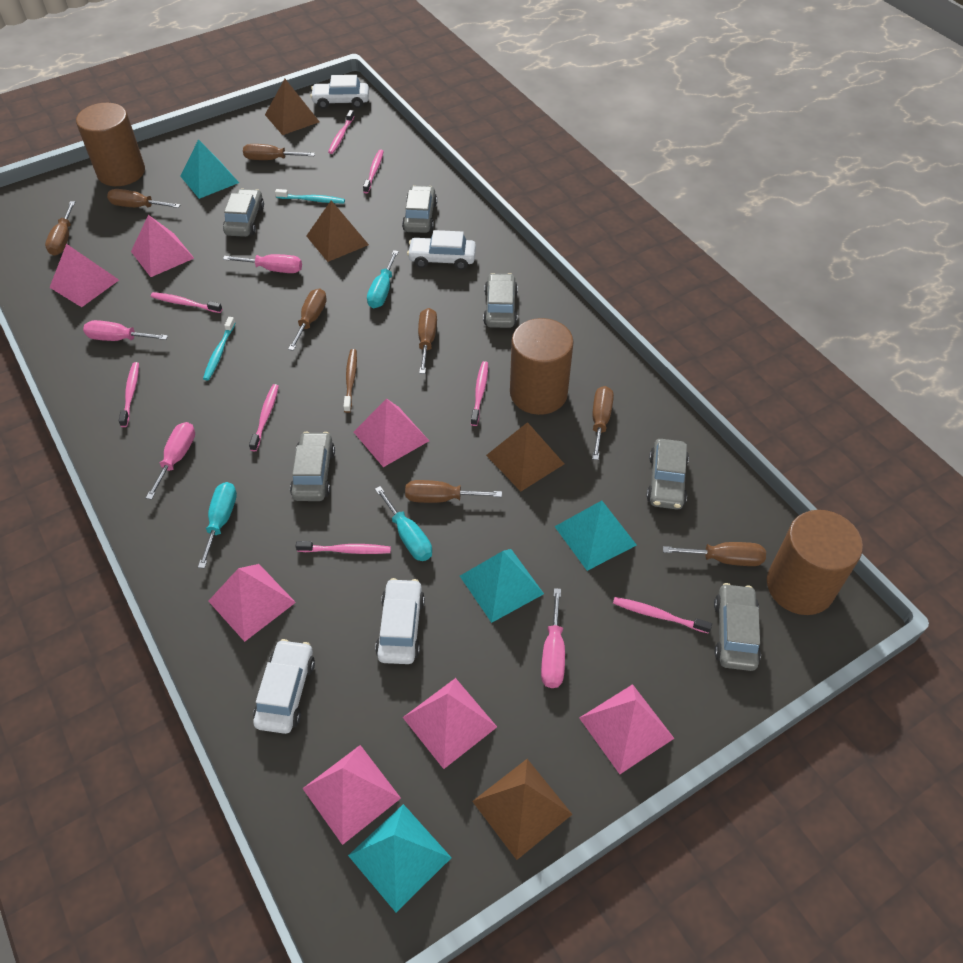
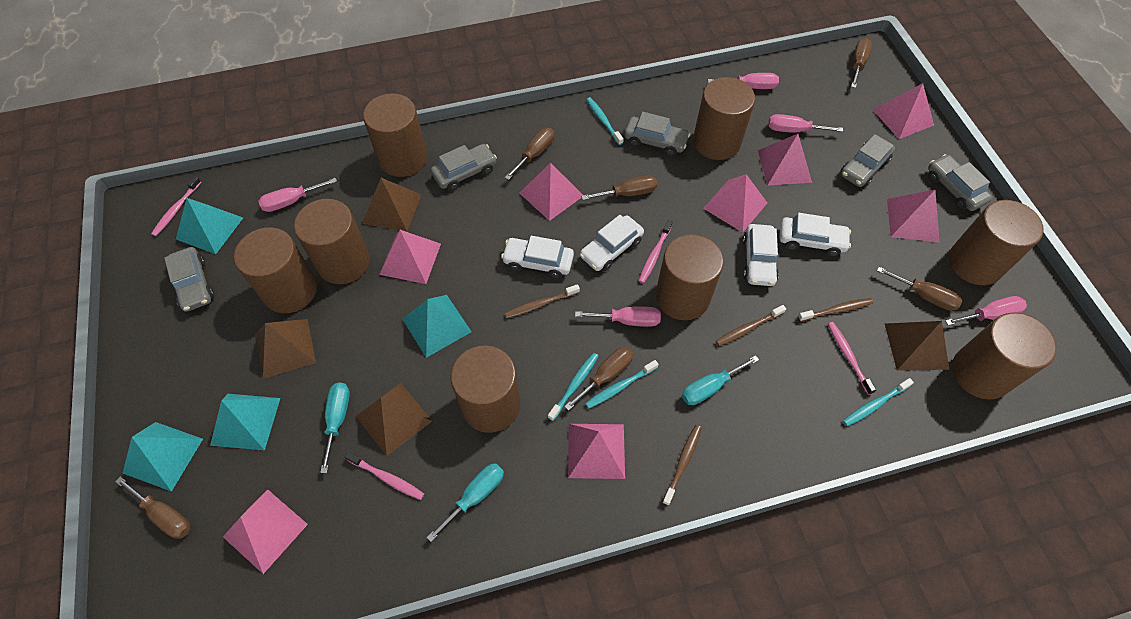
brown cylinder: 3 -> 8
brown screwdriver: 8 -> 6
brown toothbrush: 1 -> 4
grey car: 6 -> 5
pink pyramid: 7 -> 8
pink screwdriver: 4 -> 5
pink toothbrush: 8 -> 4
turquoise toothbrush: 2 -> 4

